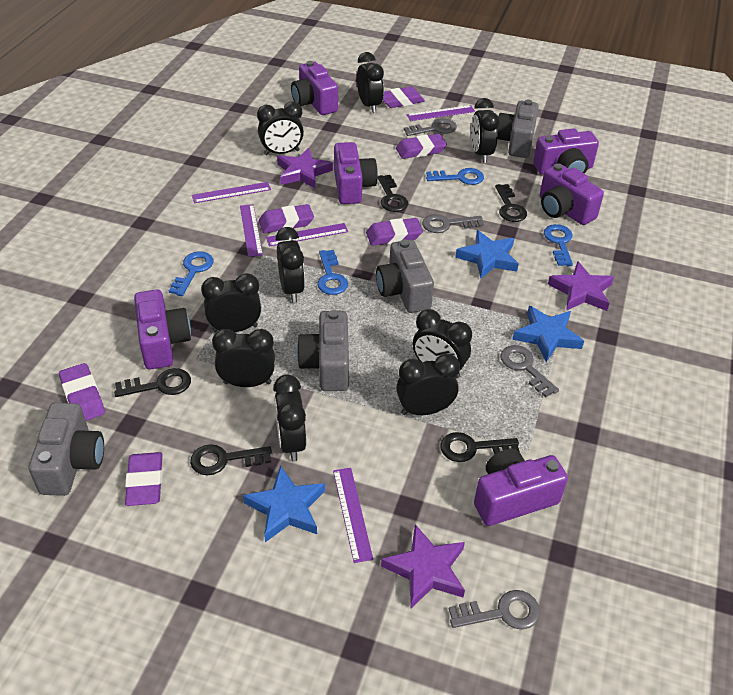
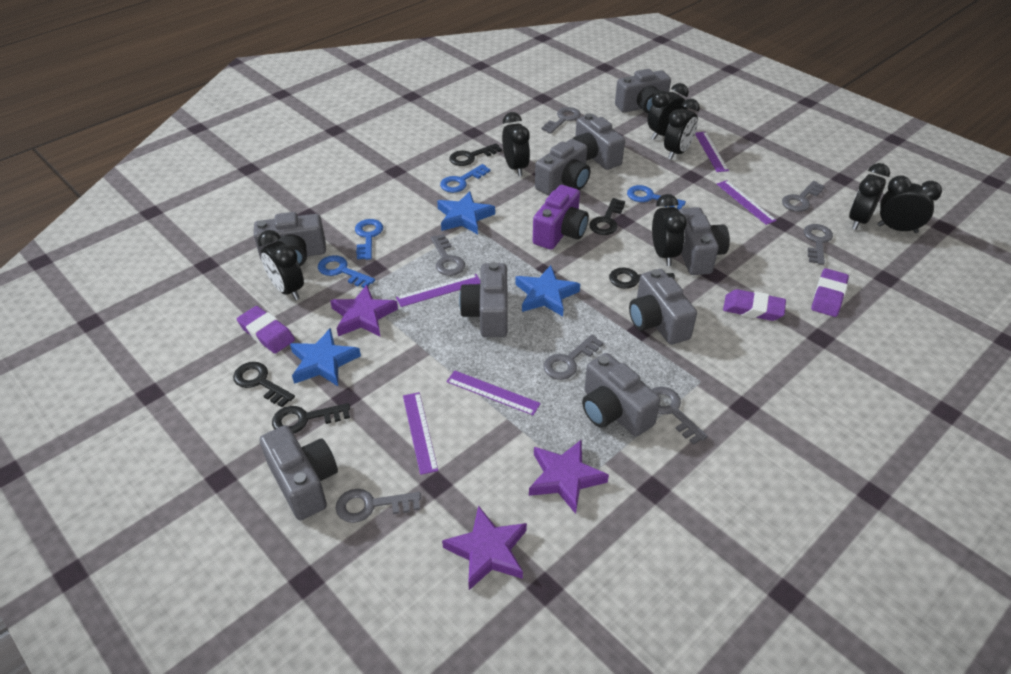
black clock: 9 -> 7
grey camera: 4 -> 9
grey key: 4 -> 7
purple camera: 6 -> 1
purple eraser: 6 -> 3

